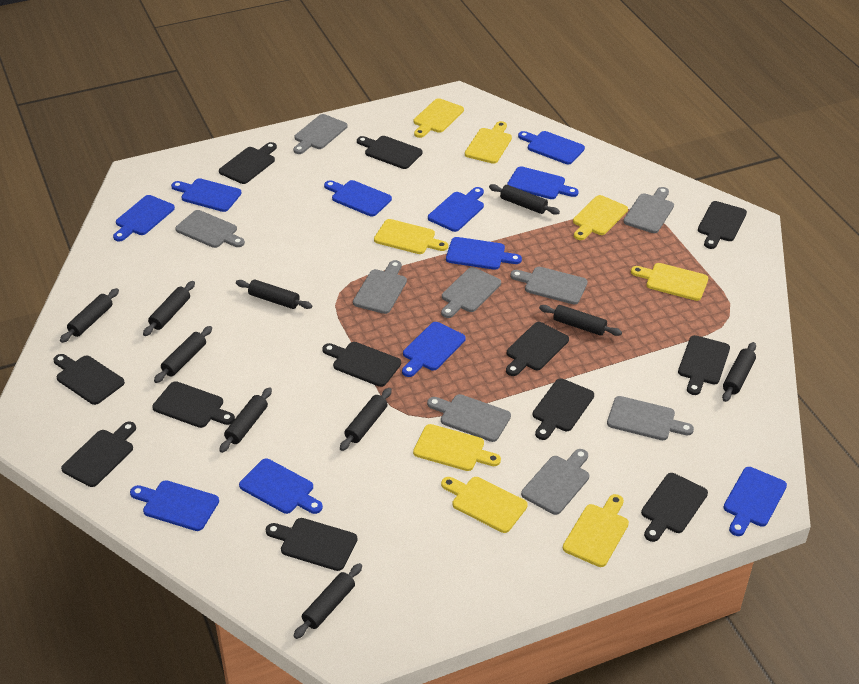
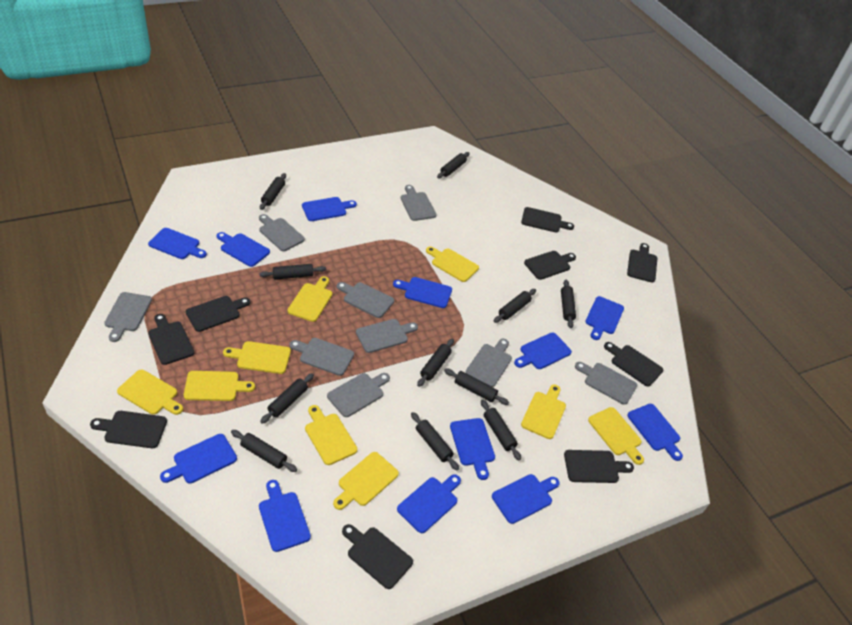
black cutting board: 12 -> 9
black rolling pin: 10 -> 11
blue cutting board: 11 -> 12
yellow cutting board: 8 -> 9

